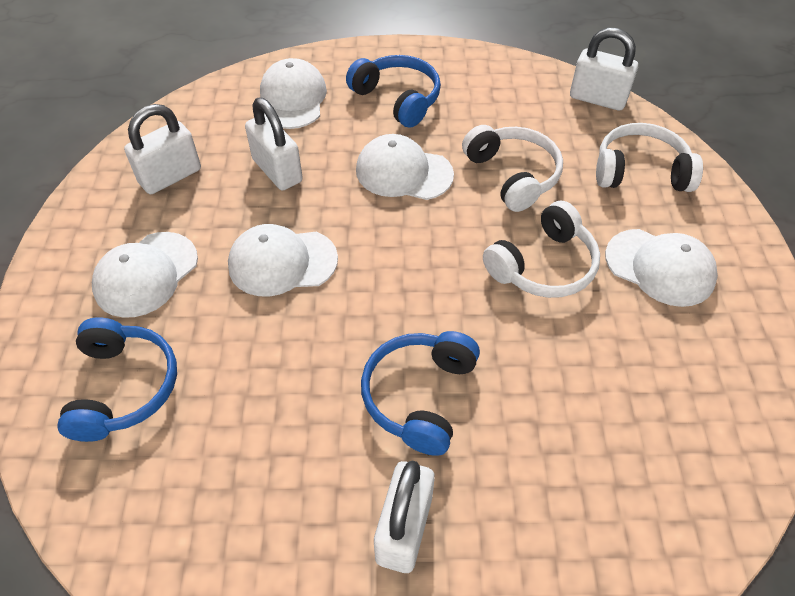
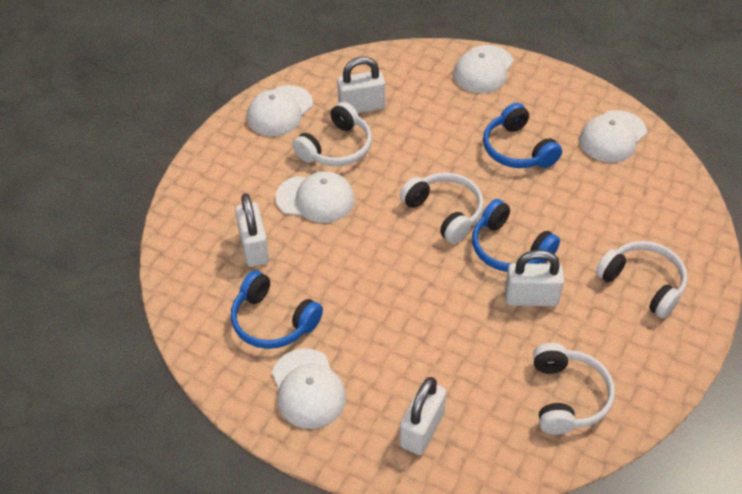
white headphones: 3 -> 4

